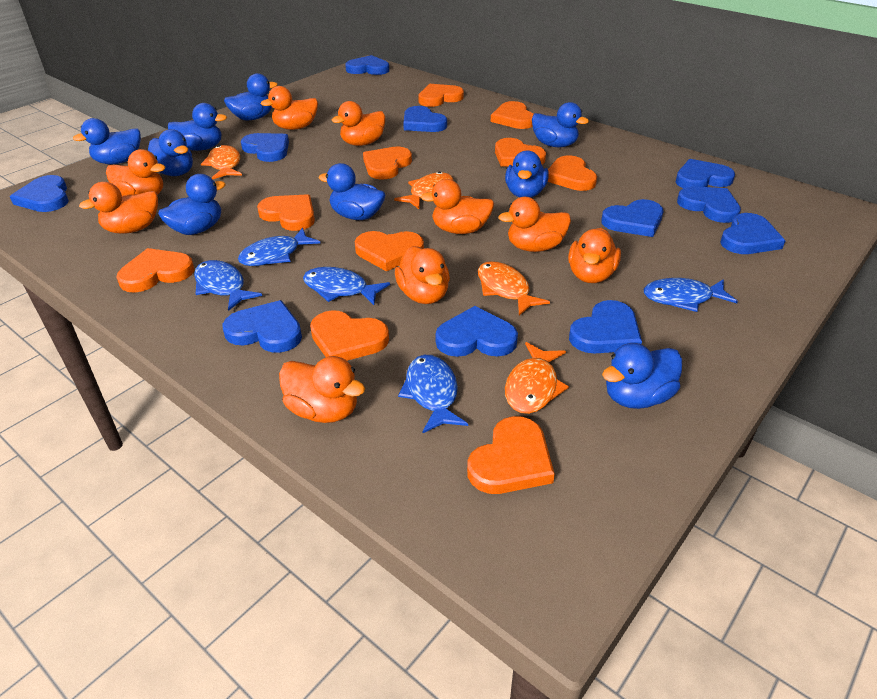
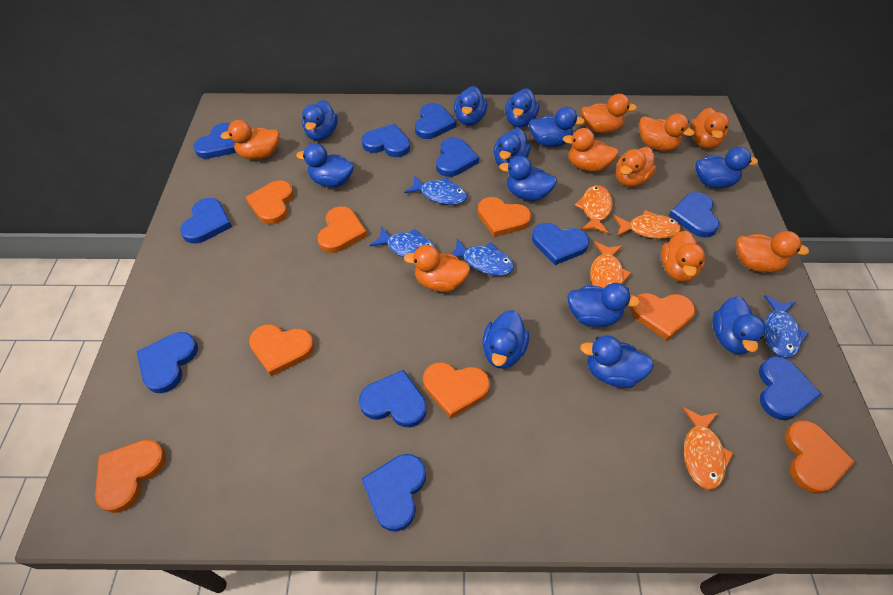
blue duck: 9 -> 12
blue fish: 5 -> 4
orange heart: 10 -> 8

